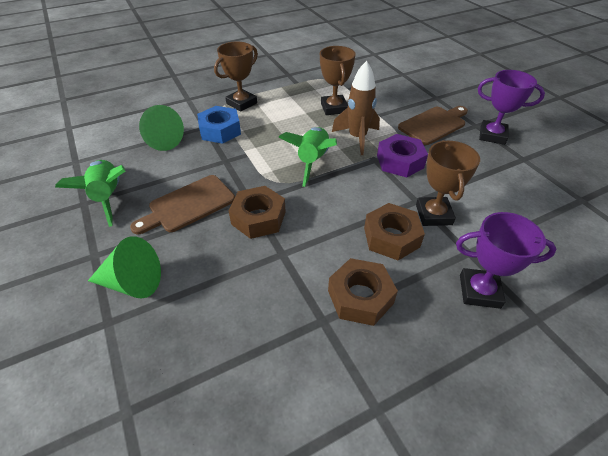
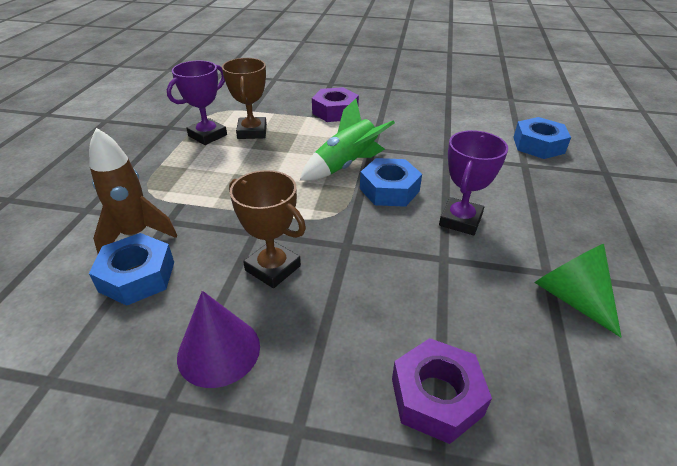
blue nut: 1 -> 3
brown cutting board: 2 -> 0
brown nut: 3 -> 0
brown trophy: 3 -> 2
green cone: 2 -> 1
green rocket: 2 -> 1
purple cone: 0 -> 1
purple nut: 1 -> 2

